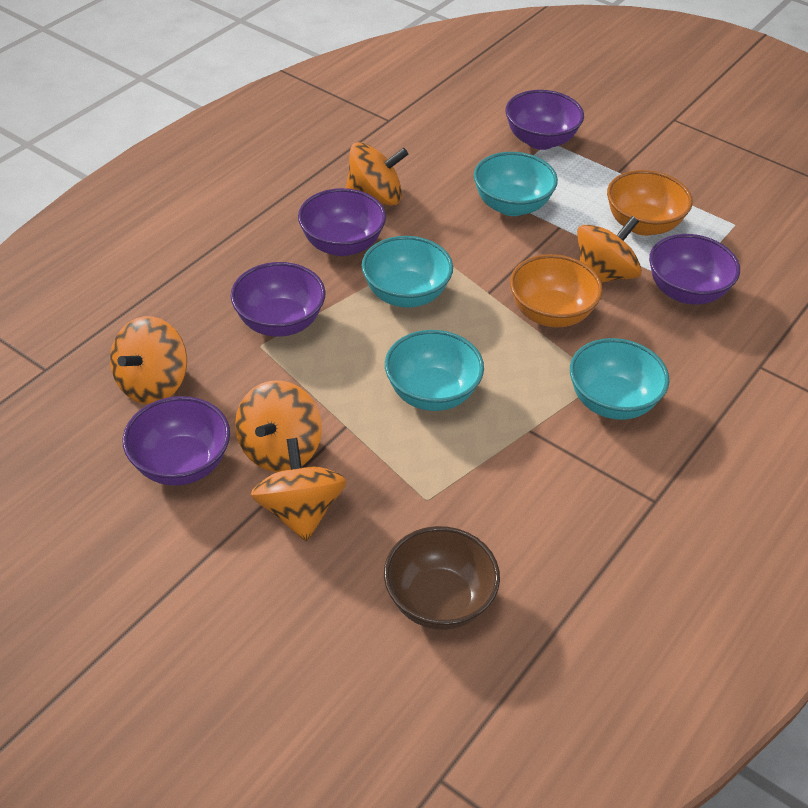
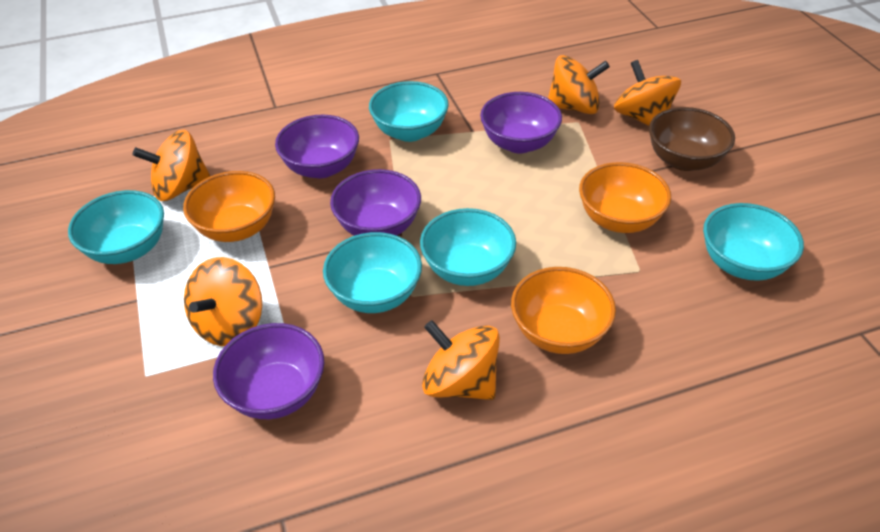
orange bowl: 2 -> 3
purple bowl: 5 -> 4
turquoise bowl: 4 -> 5

